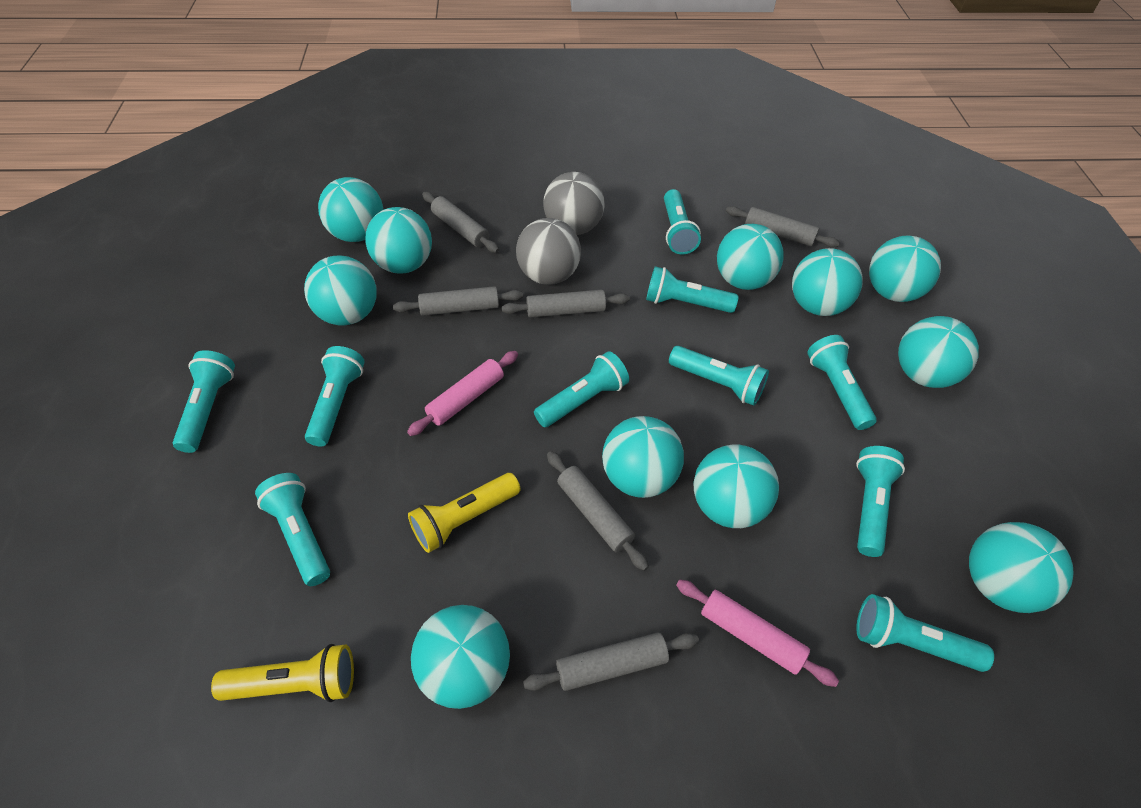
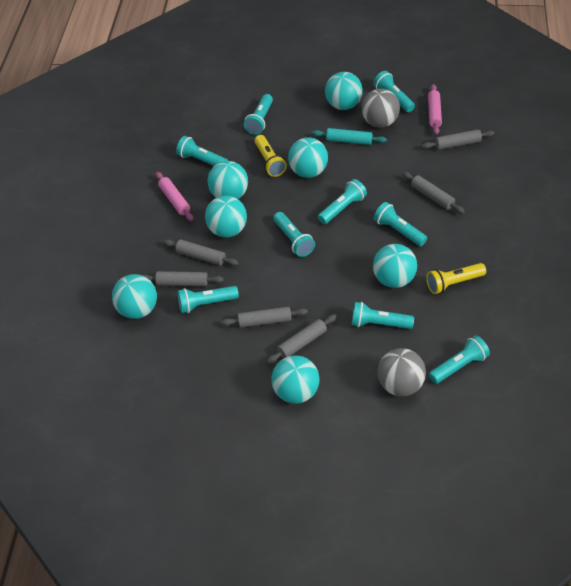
turquoise ball: 11 -> 7
turquoise flashlight: 10 -> 9
turquoise rolling pin: 0 -> 1

